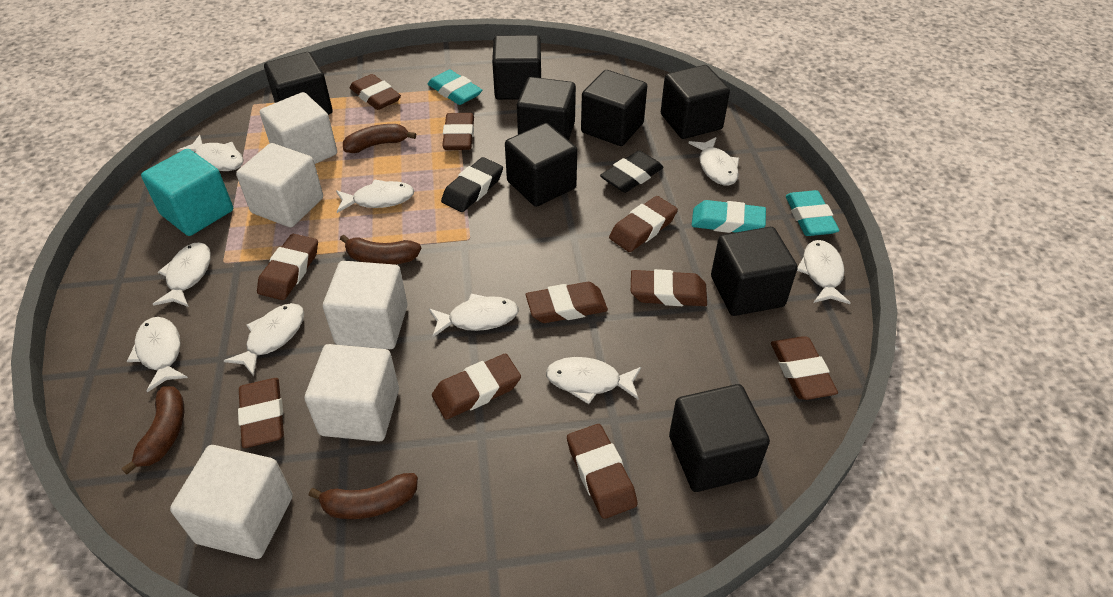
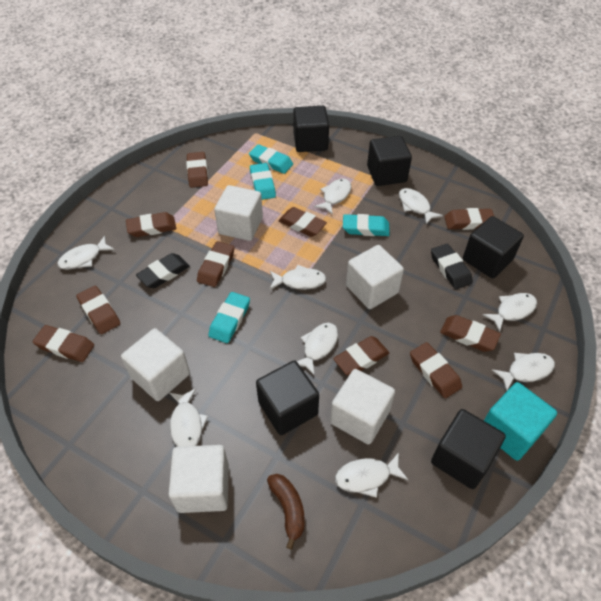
black cube: 8 -> 5
brown banana: 4 -> 1
turquoise eraser: 3 -> 4

